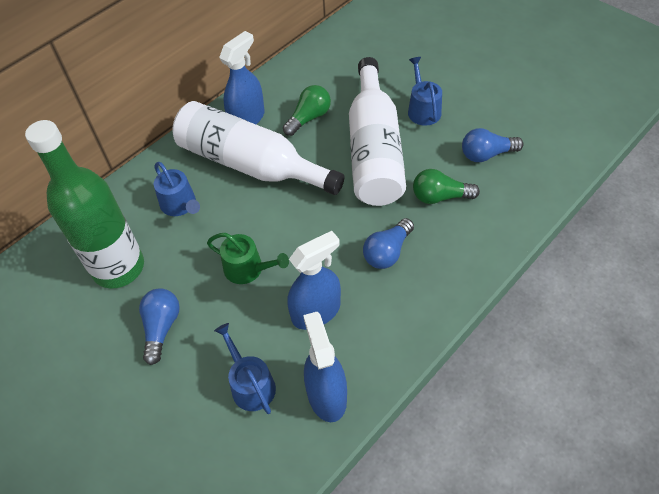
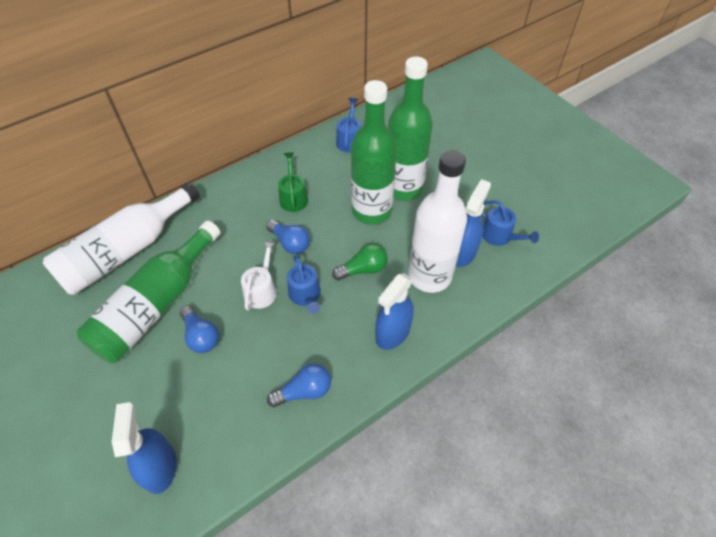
green bottle: 1 -> 3
green light bulb: 2 -> 1
white watering can: 0 -> 1

